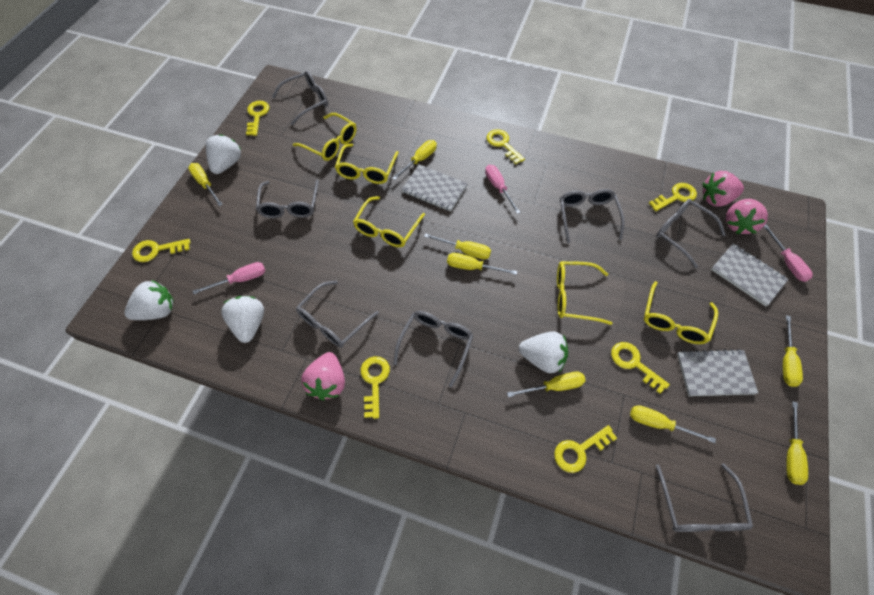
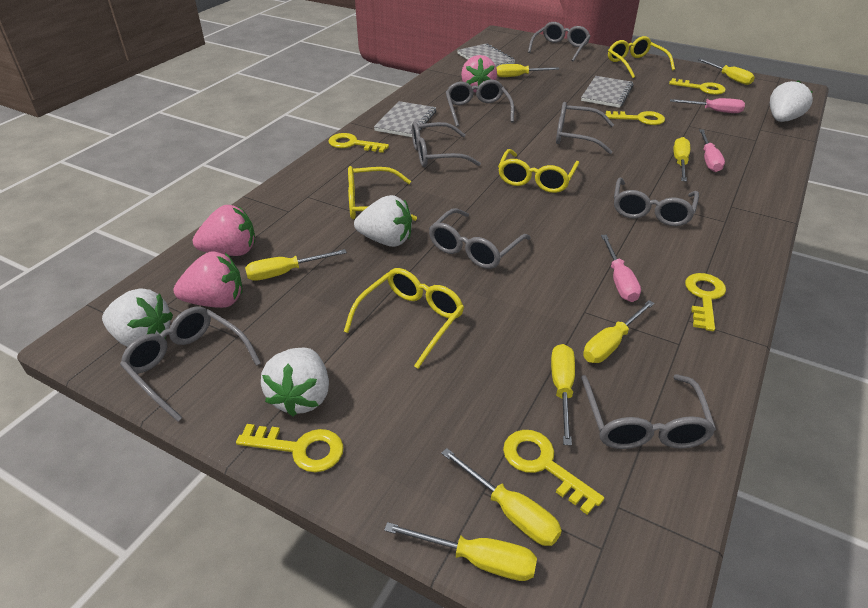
grey glasses: 7 -> 8
yellow glasses: 5 -> 4
yellow key: 7 -> 6

